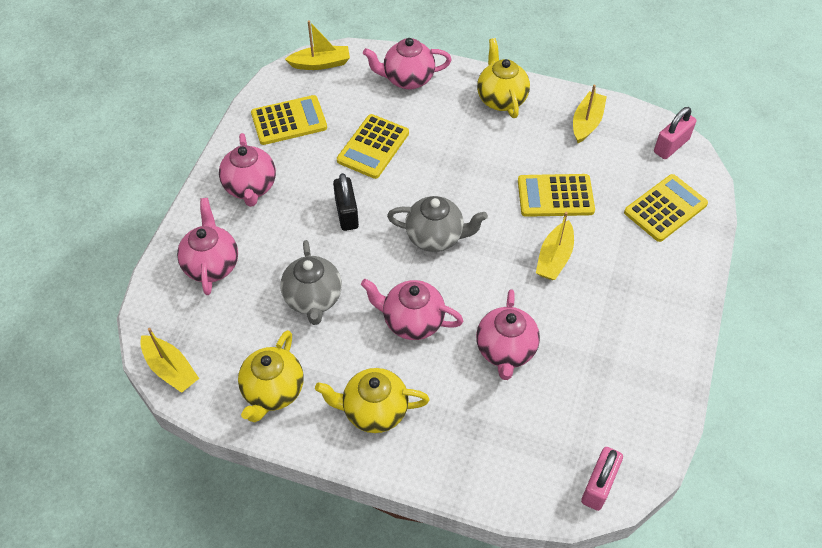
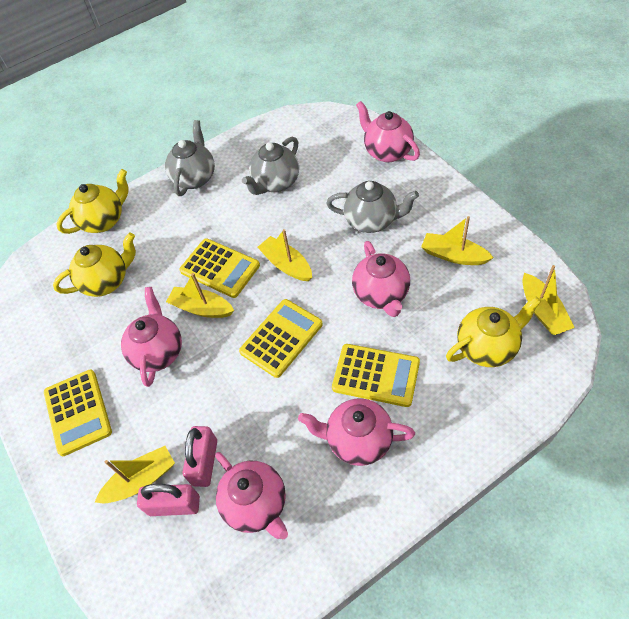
black padlock: 1 -> 0
grey teapot: 2 -> 3
yellow boat: 4 -> 5

